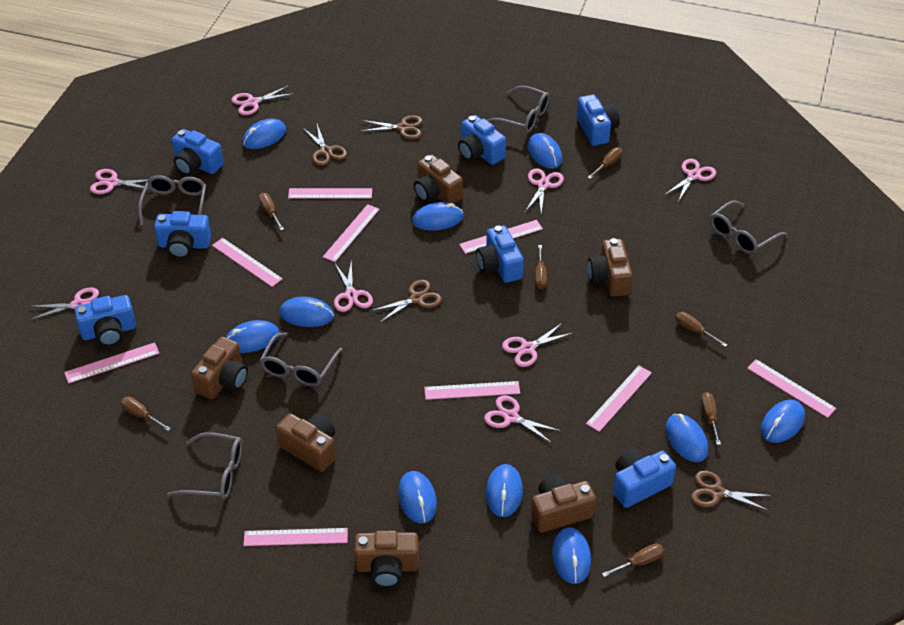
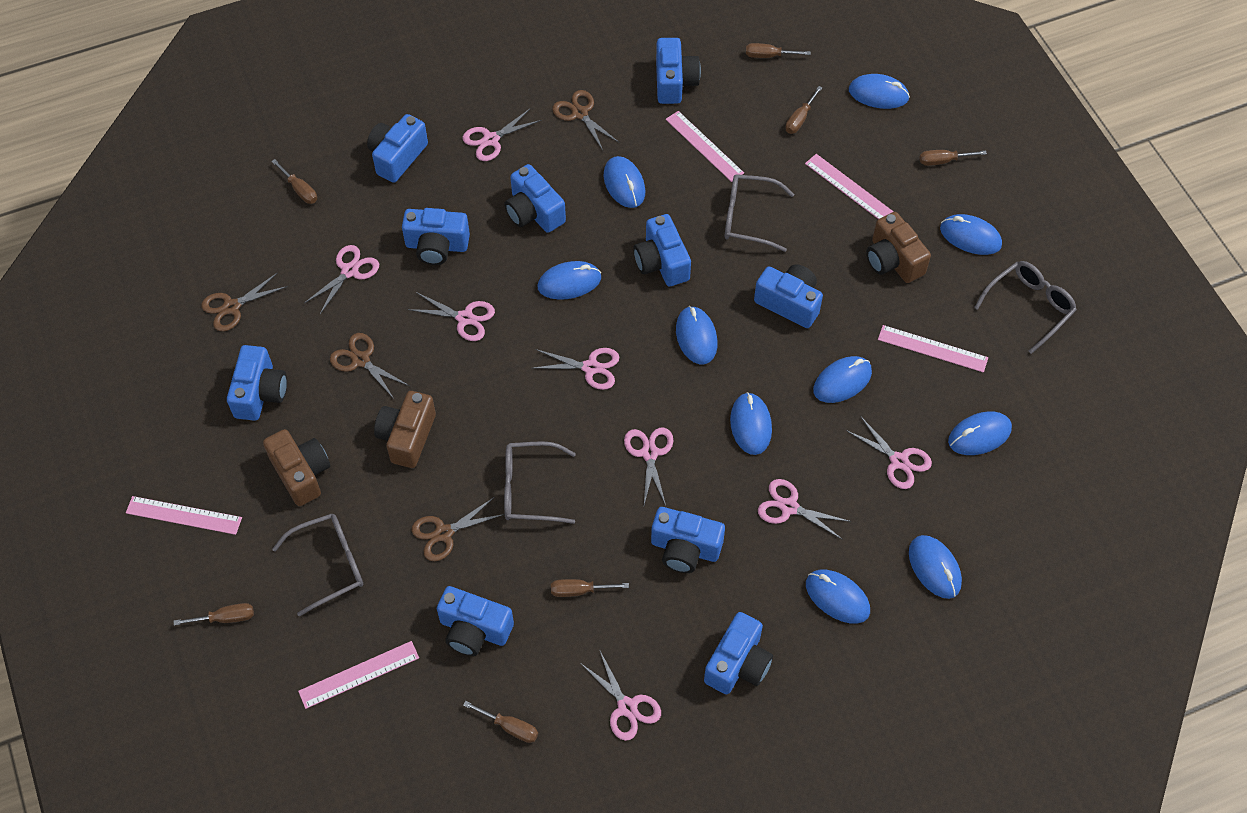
blue camera: 7 -> 10
brown camera: 6 -> 3
grey glasses: 5 -> 4
pink ruler: 9 -> 5

